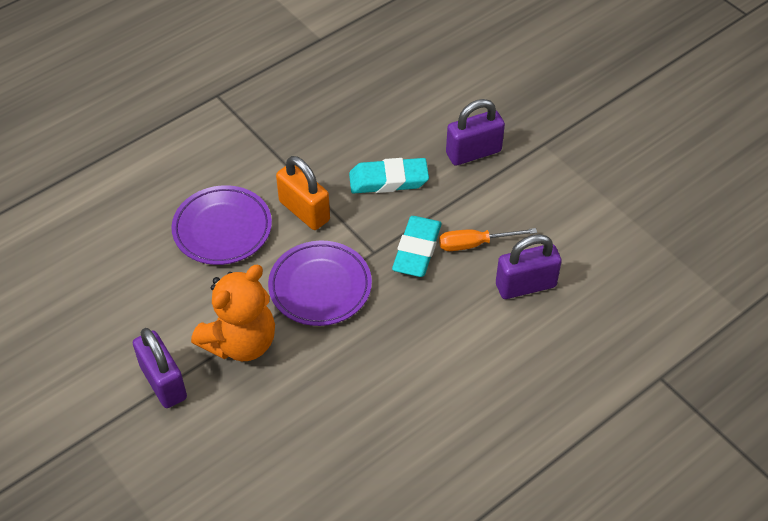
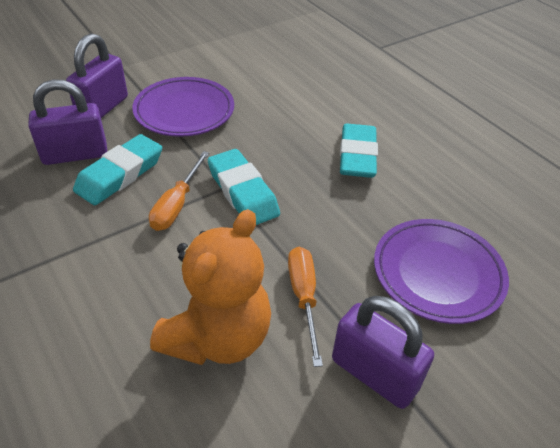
orange padlock: 1 -> 0
orange screwdriver: 1 -> 2
turquoise eraser: 2 -> 3

